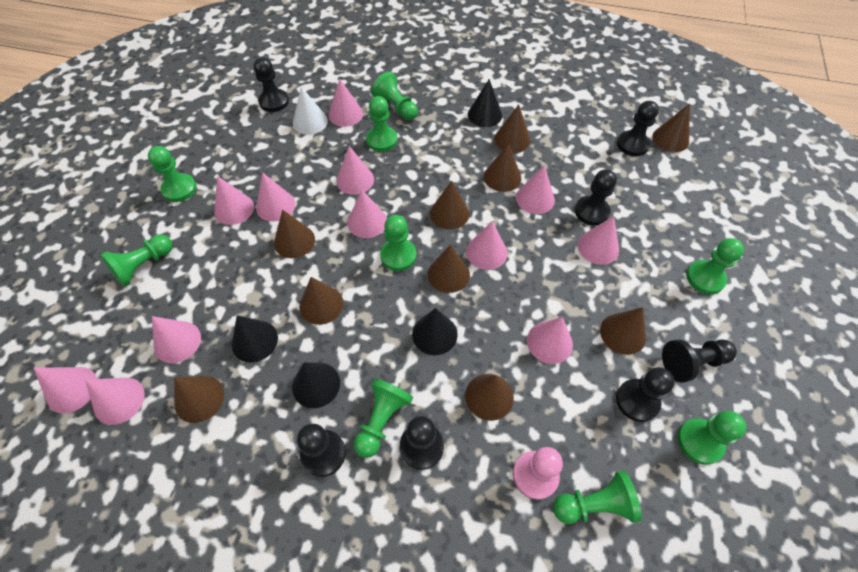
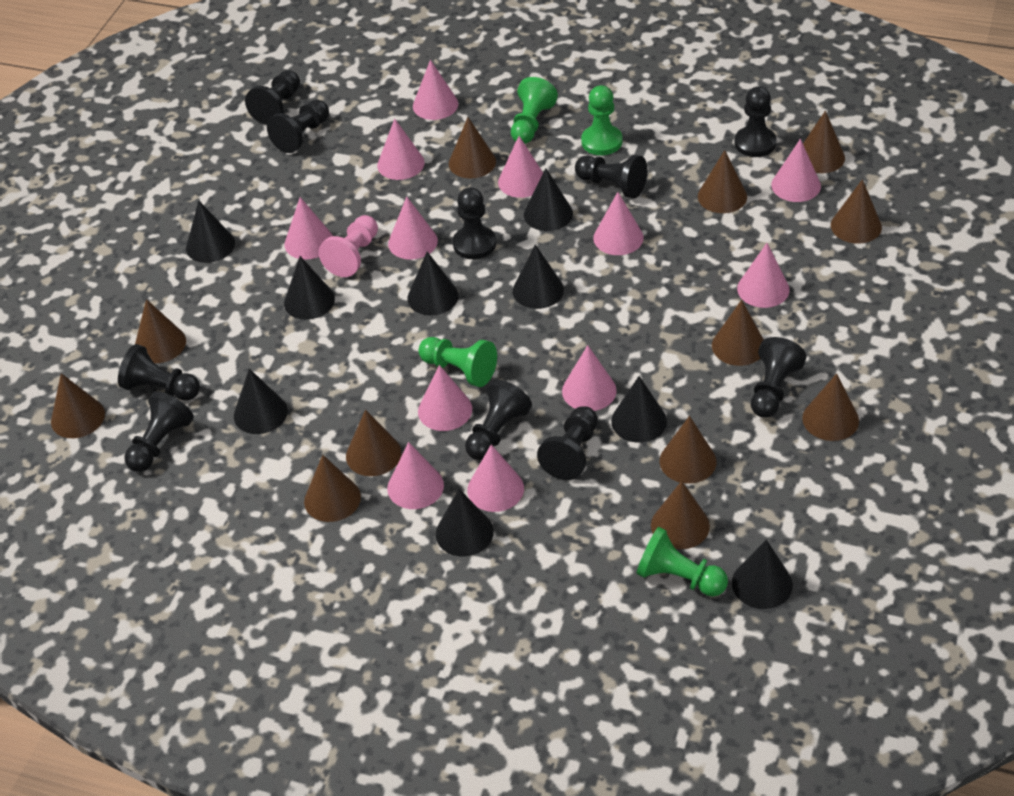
black cone: 4 -> 9
black pawn: 7 -> 10
brown cone: 10 -> 12
green pawn: 9 -> 4
white cone: 1 -> 0

